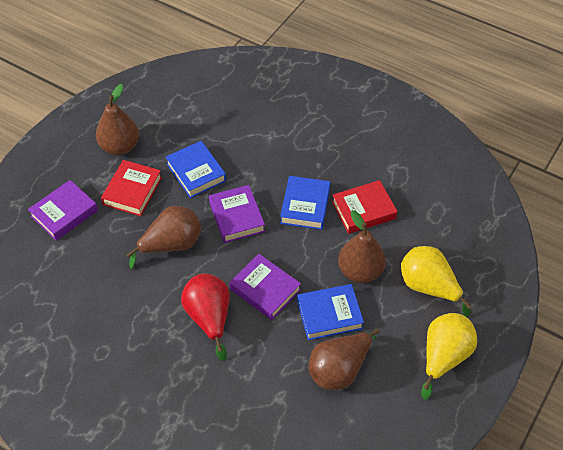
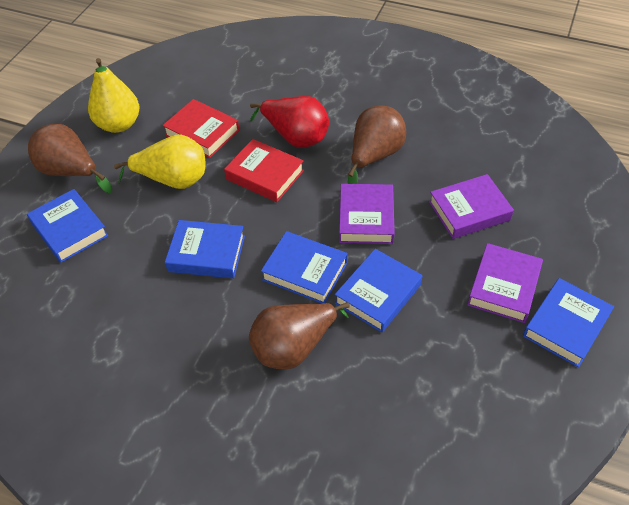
blue book: 3 -> 5
brown pear: 4 -> 3

